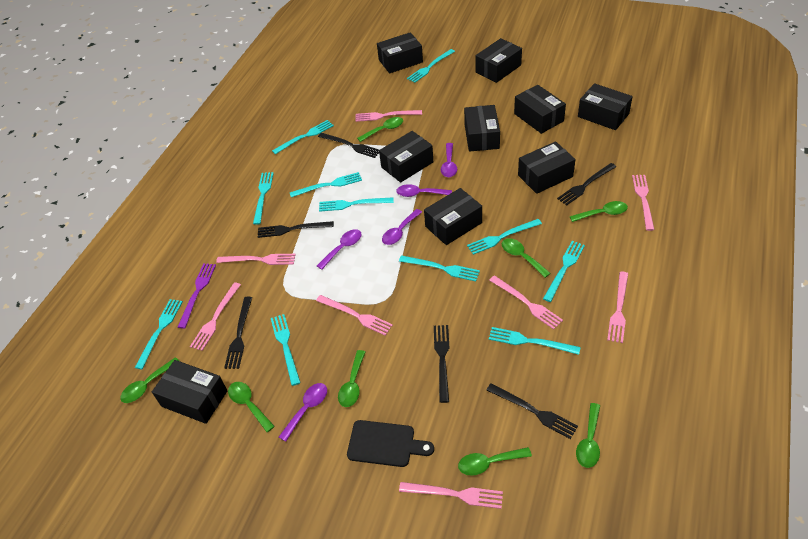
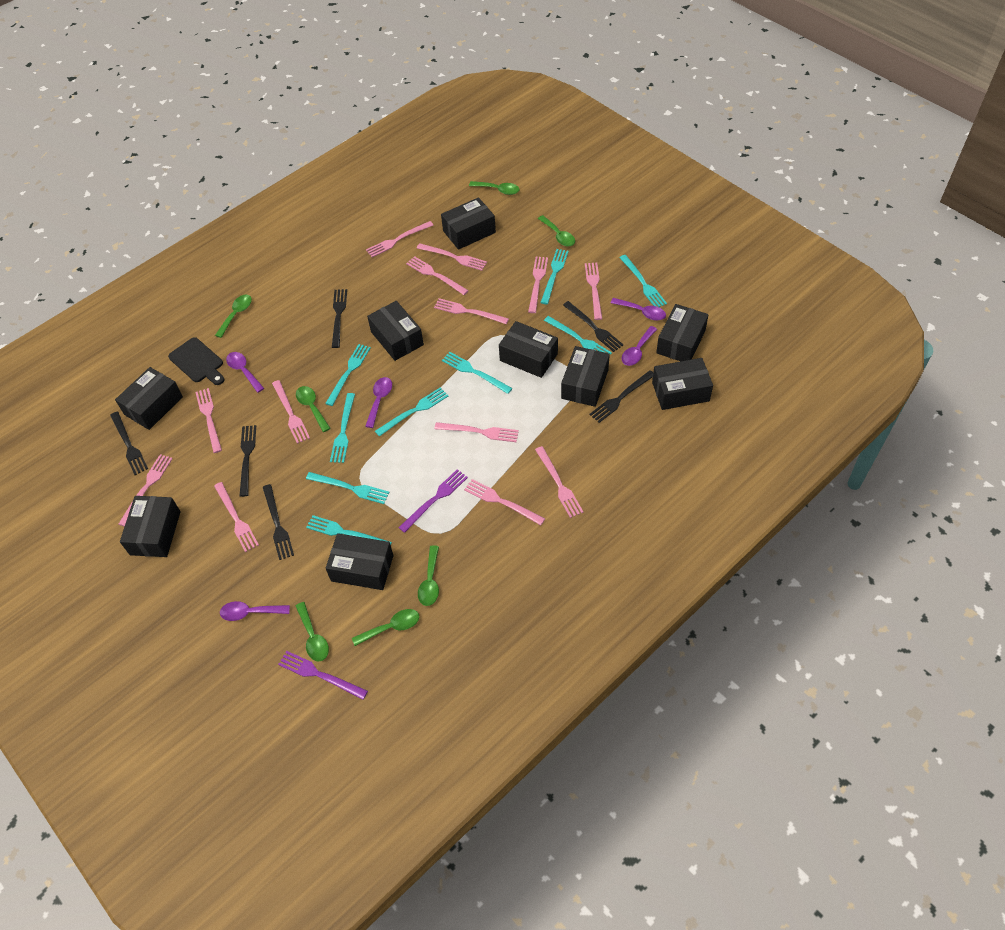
green spoon: 8 -> 7
pink fork: 8 -> 13
purple fork: 1 -> 2
turquoise fork: 11 -> 9

